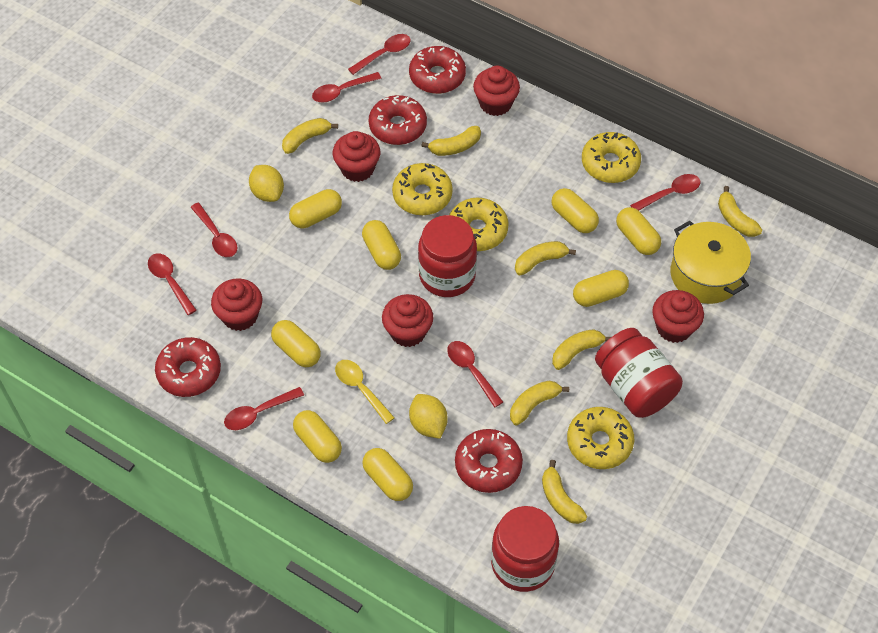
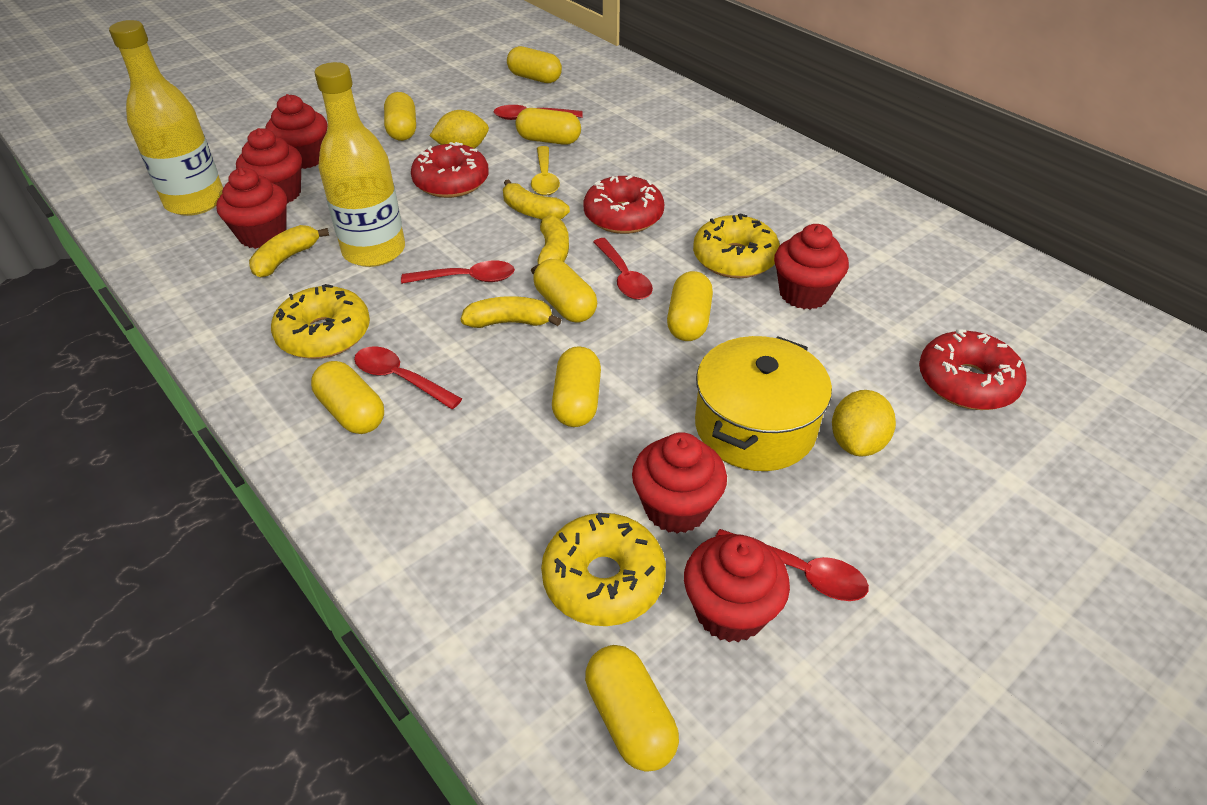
red cupcake: 5 -> 6
red donut: 4 -> 3
red jar: 3 -> 0
red spoon: 7 -> 5
yellow banana: 7 -> 4
yellow bottle: 0 -> 2
yellow donut: 4 -> 3

